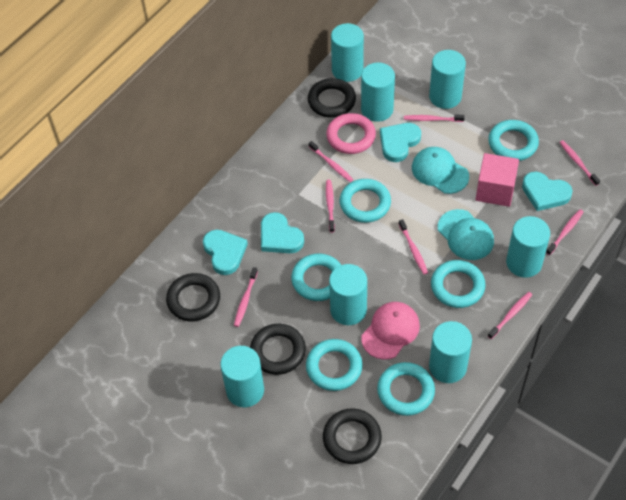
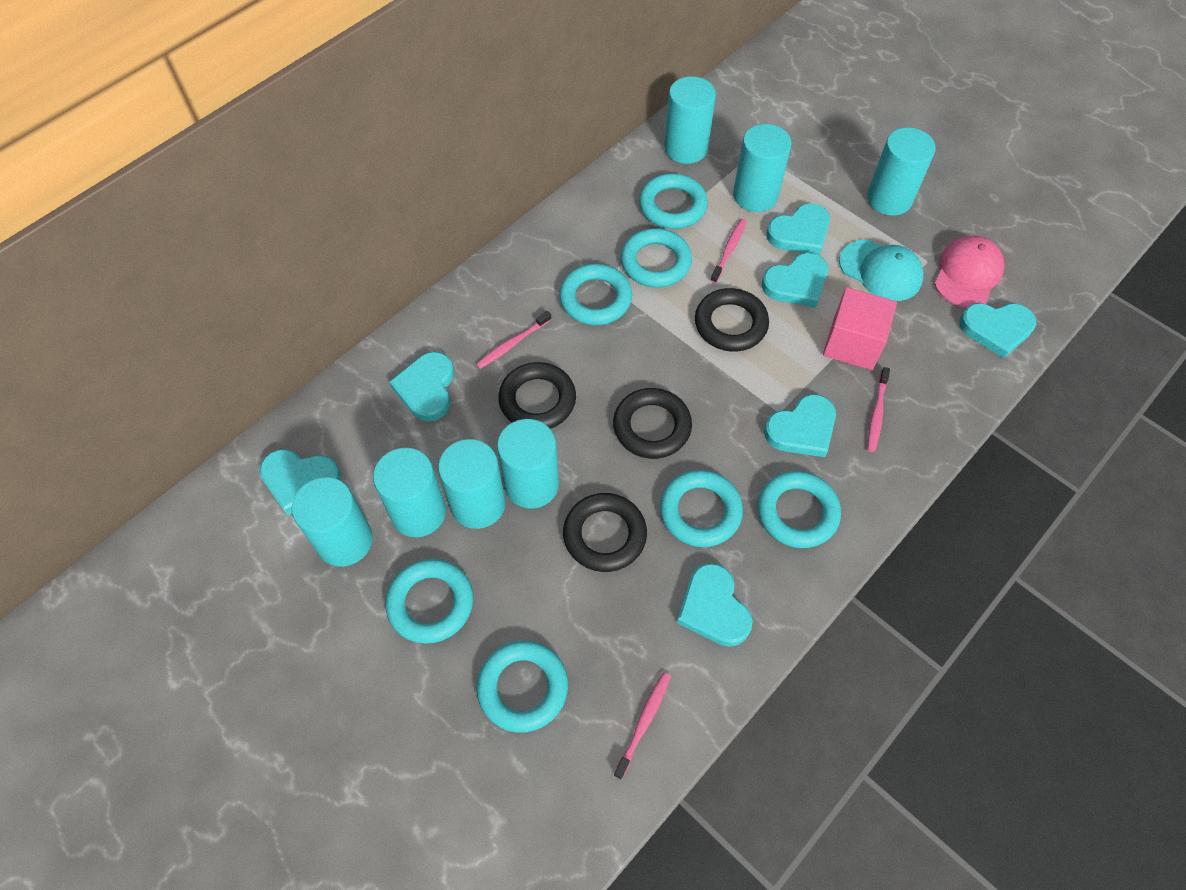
pink ring: 1 -> 0
pink toothbrush: 8 -> 4
turquoise cap: 2 -> 1
turquoise heart: 4 -> 7
turquoise ring: 6 -> 7

